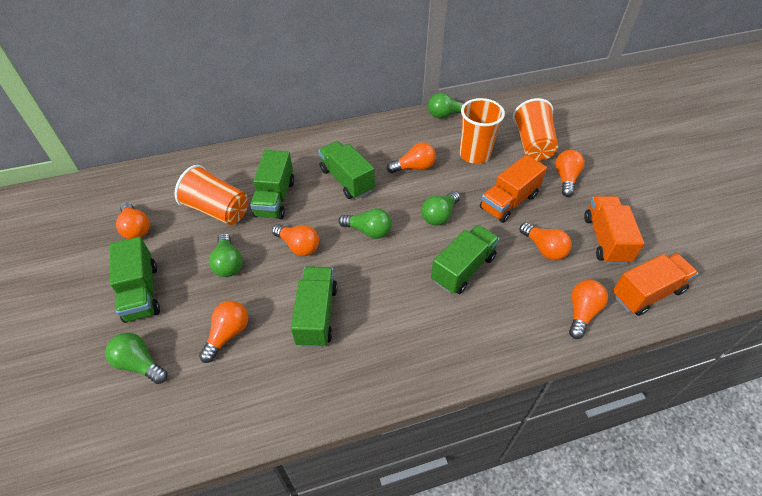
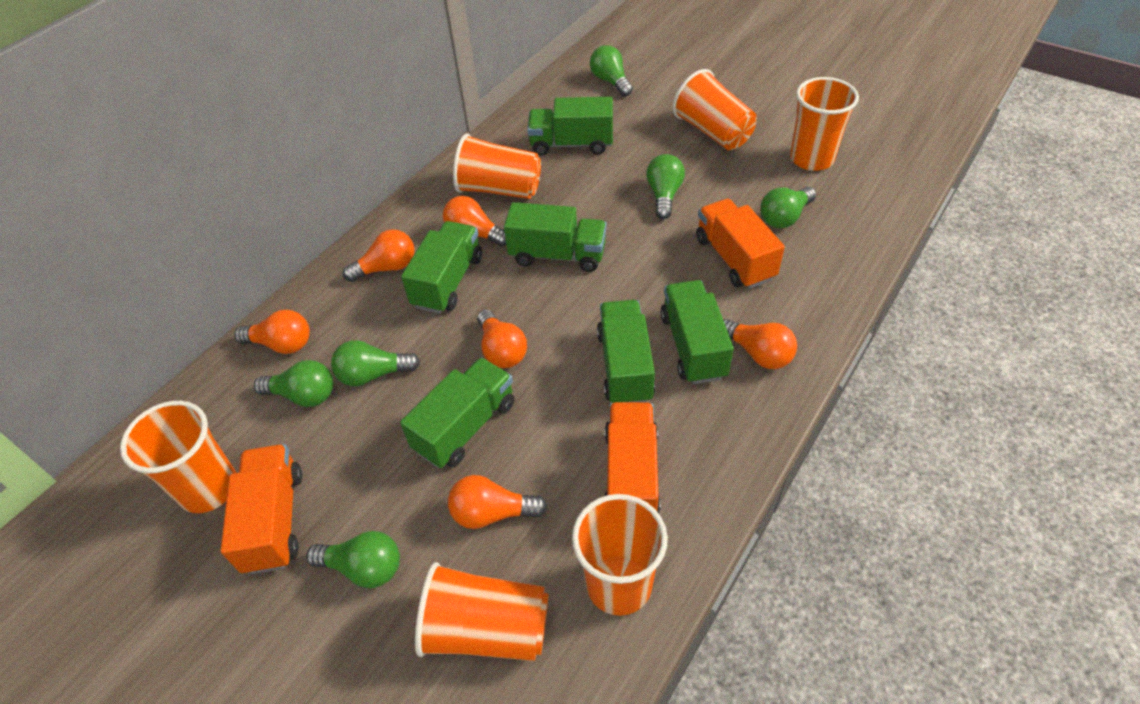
green light bulb: 5 -> 6
green truck: 5 -> 6
orange cup: 3 -> 6
orange light bulb: 7 -> 6

